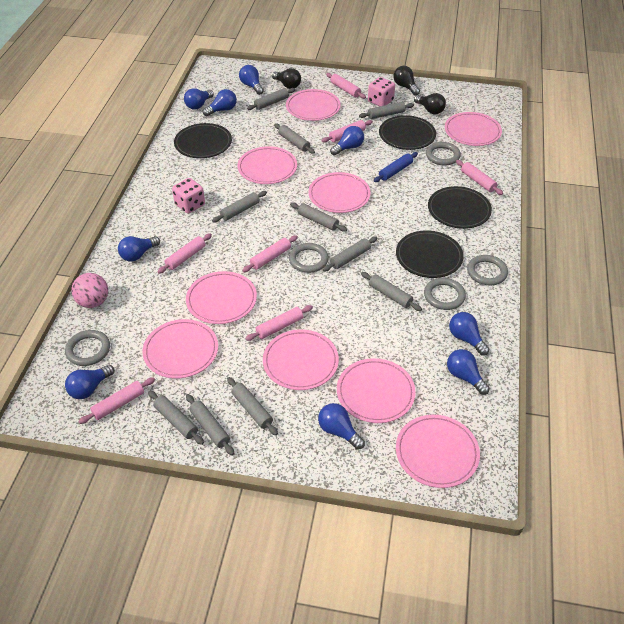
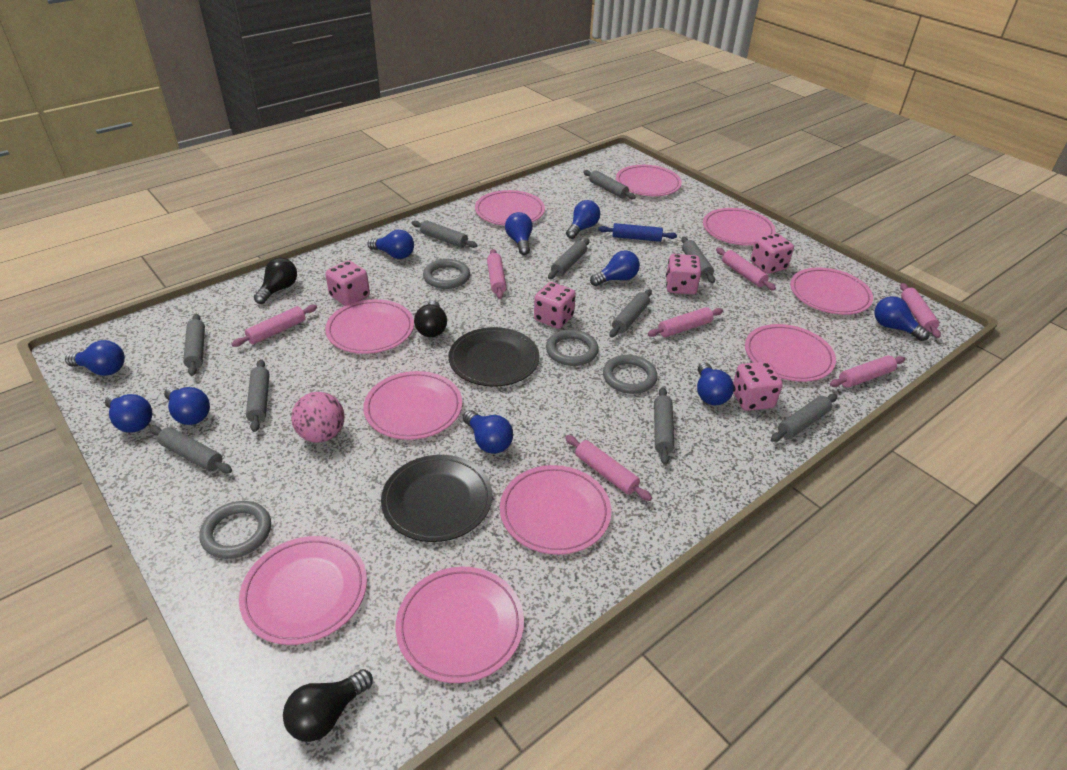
black plate: 4 -> 2
blue light bulb: 9 -> 10
grey ring: 5 -> 4
pink dice: 2 -> 5
pink plate: 9 -> 10

